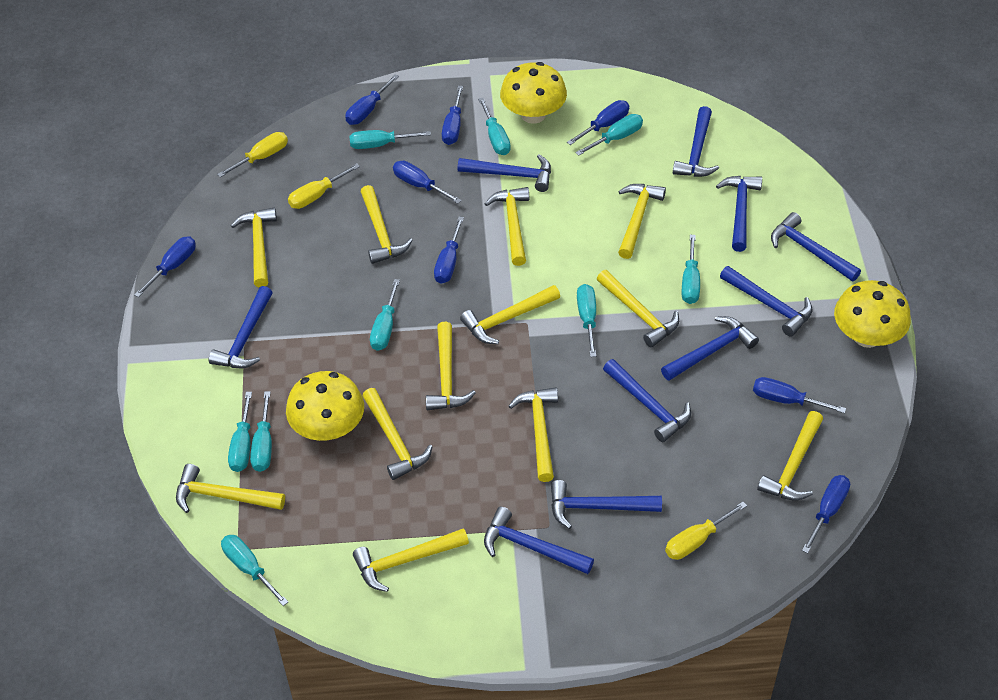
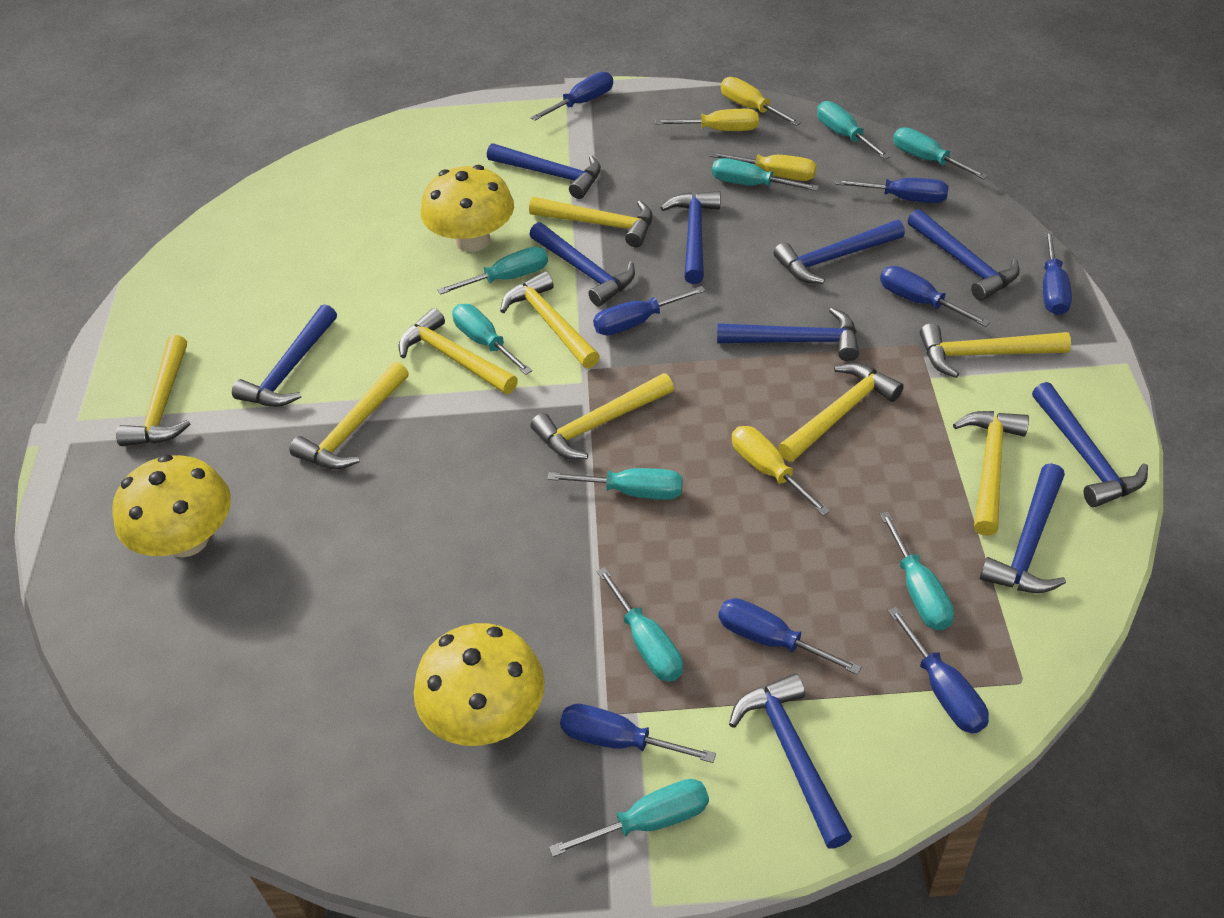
yellow hammer: 12 -> 9
yellow screwdriver: 3 -> 4

